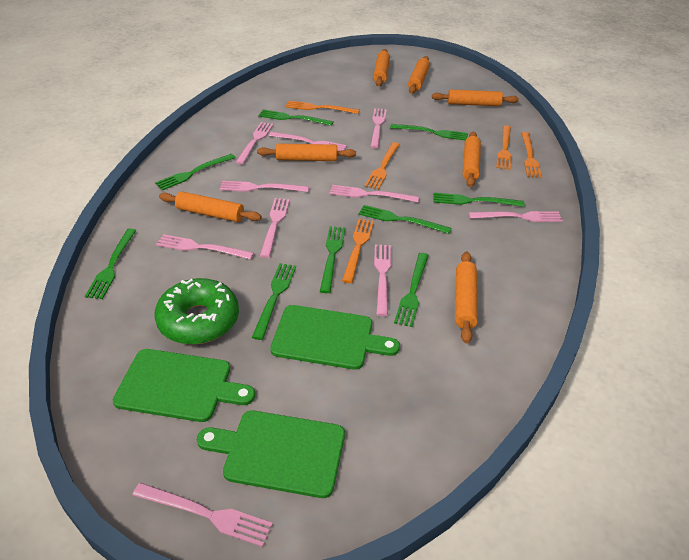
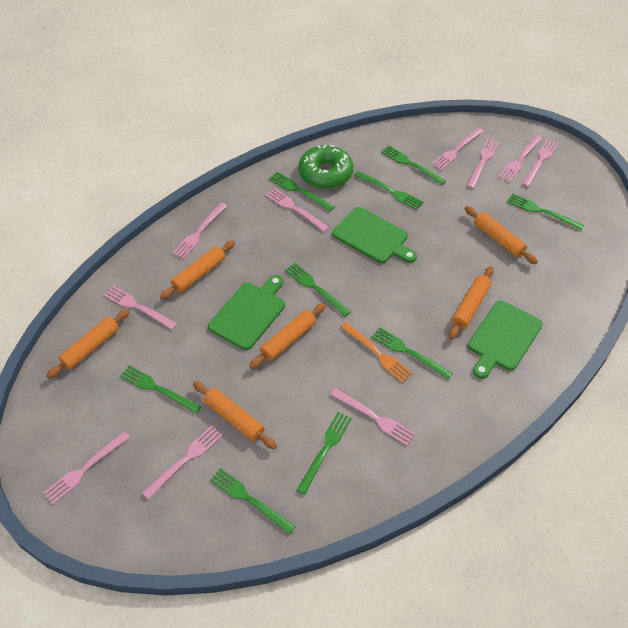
orange fork: 5 -> 1
orange rolling pin: 7 -> 6

